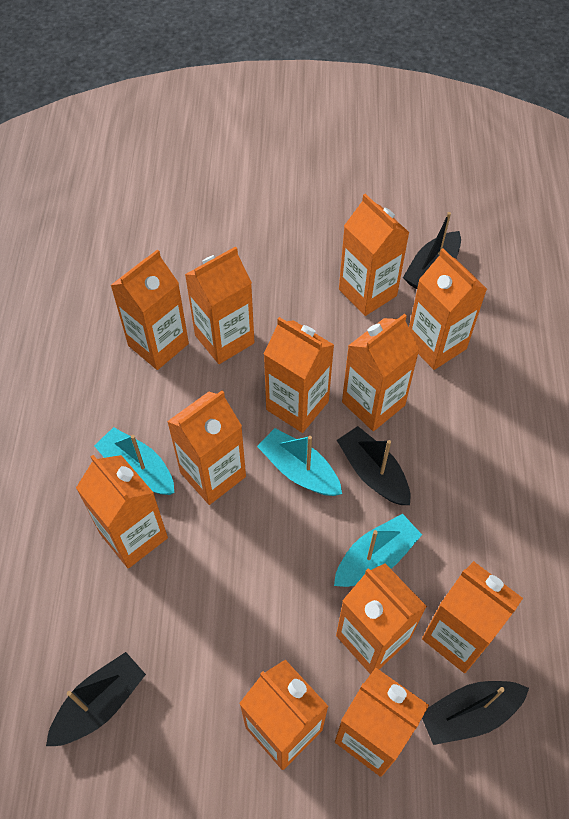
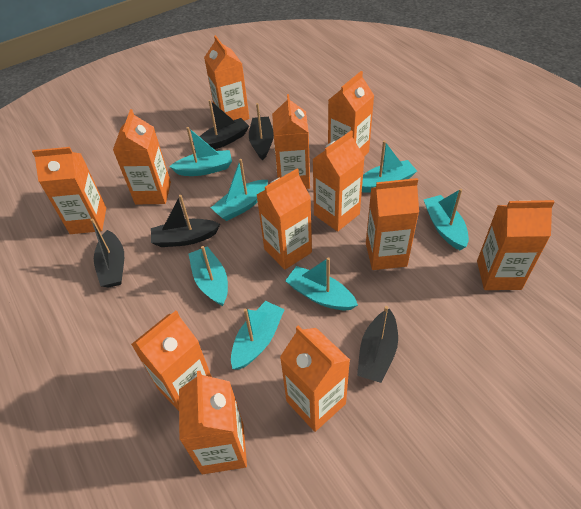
black boat: 4 -> 5
turquoise boat: 3 -> 7

